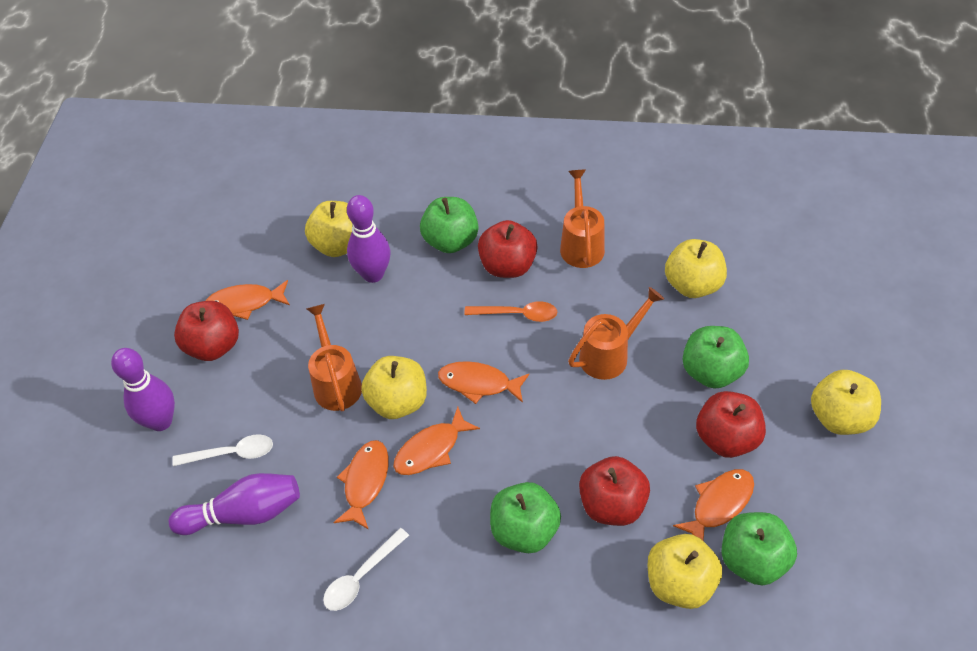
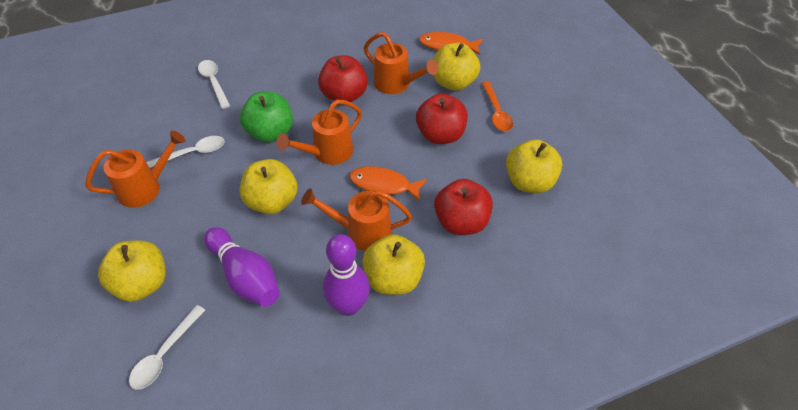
green apple: 4 -> 1
orange fish: 5 -> 2
orange watering can: 3 -> 4
purple bowling pin: 3 -> 2
red apple: 4 -> 3
white spoon: 2 -> 3

